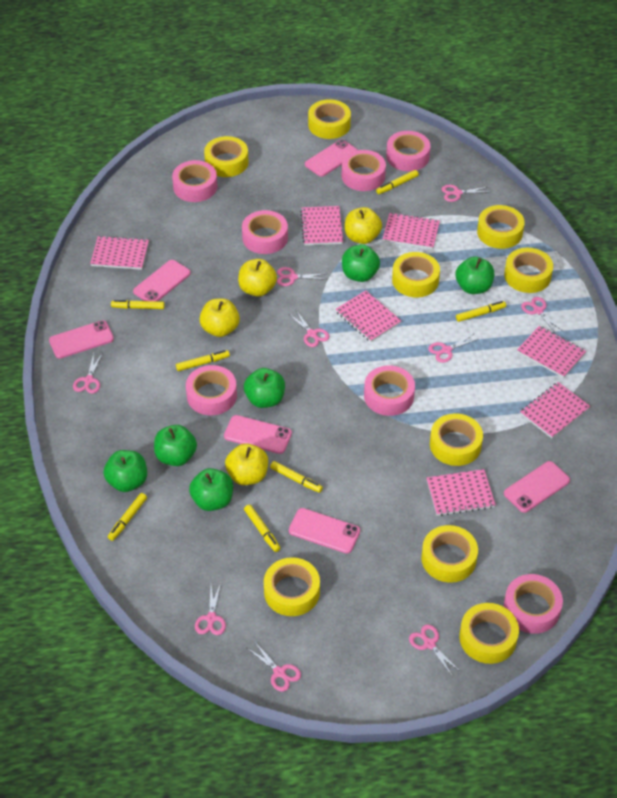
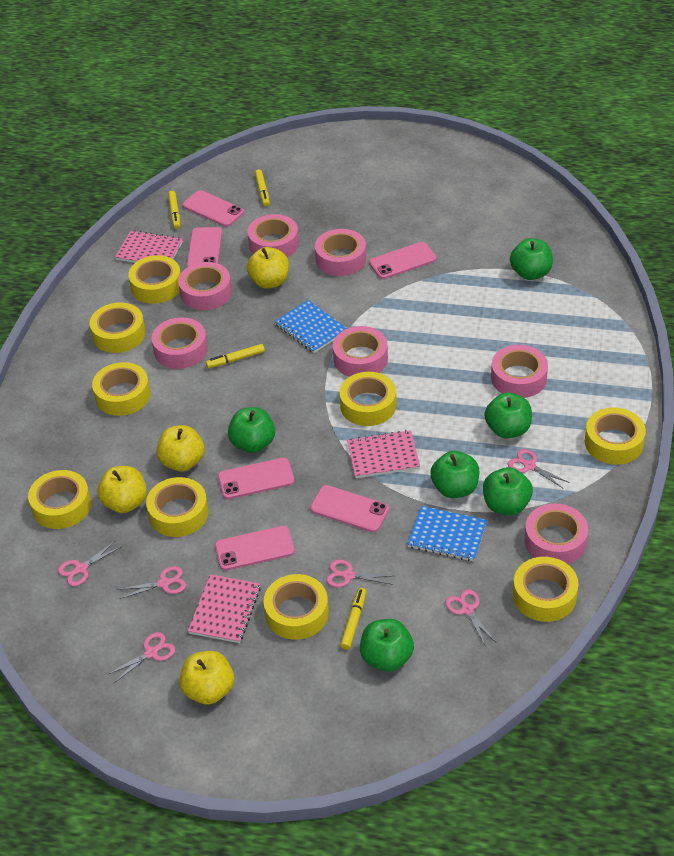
blue notebook: 0 -> 2
pink notebook: 7 -> 3
pink scissors: 9 -> 6
yellow marker: 7 -> 4

